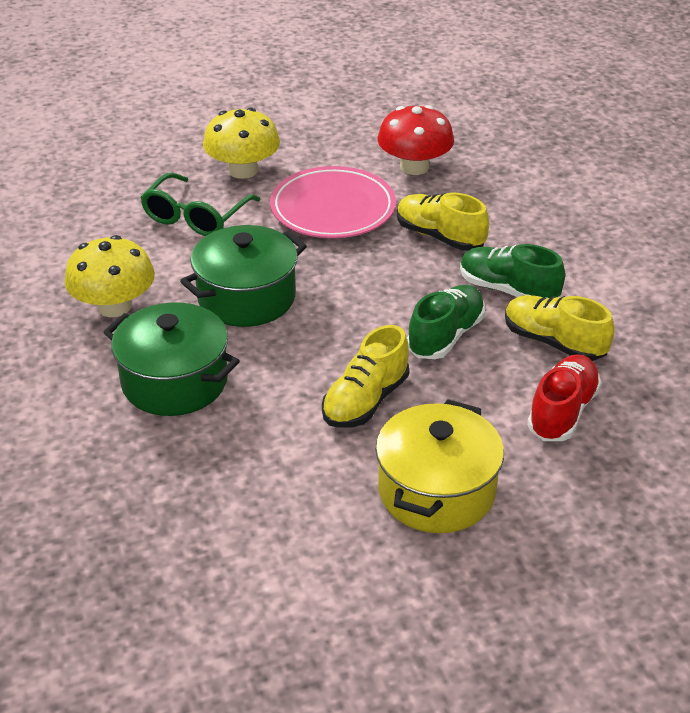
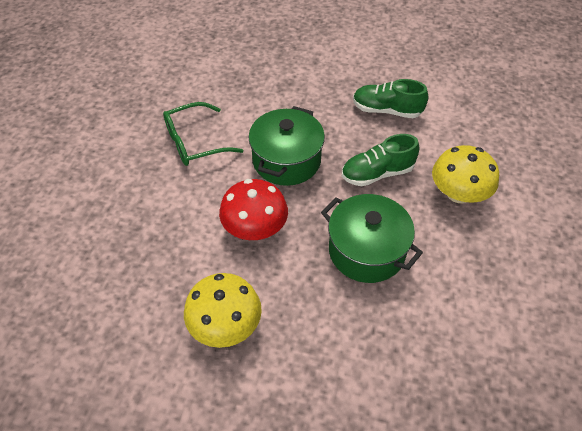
pink plate: 1 -> 0
red shoe: 1 -> 0
yellow pot: 1 -> 0
yellow shoe: 3 -> 0

